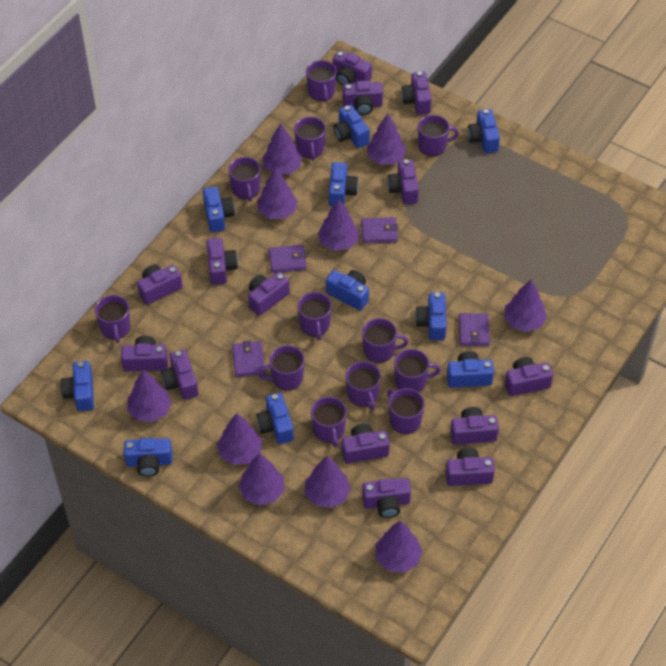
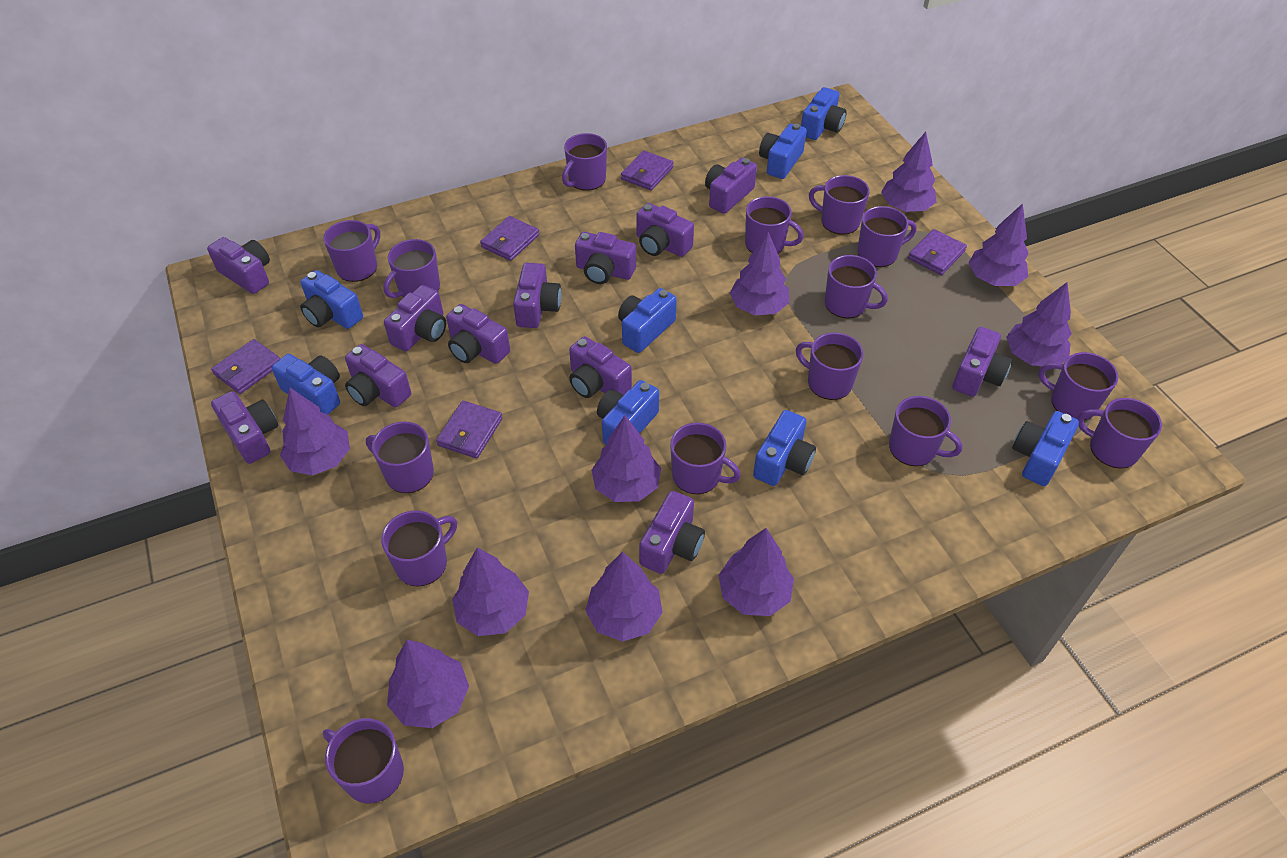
blue camera: 10 -> 8
purple camera: 14 -> 12
purple mug: 12 -> 15
purple wallet: 4 -> 5

